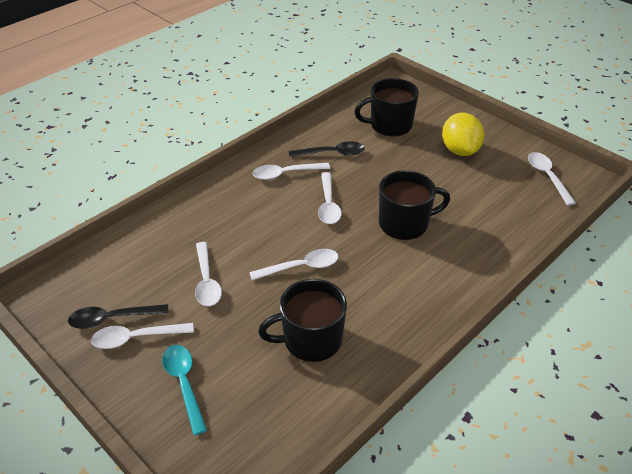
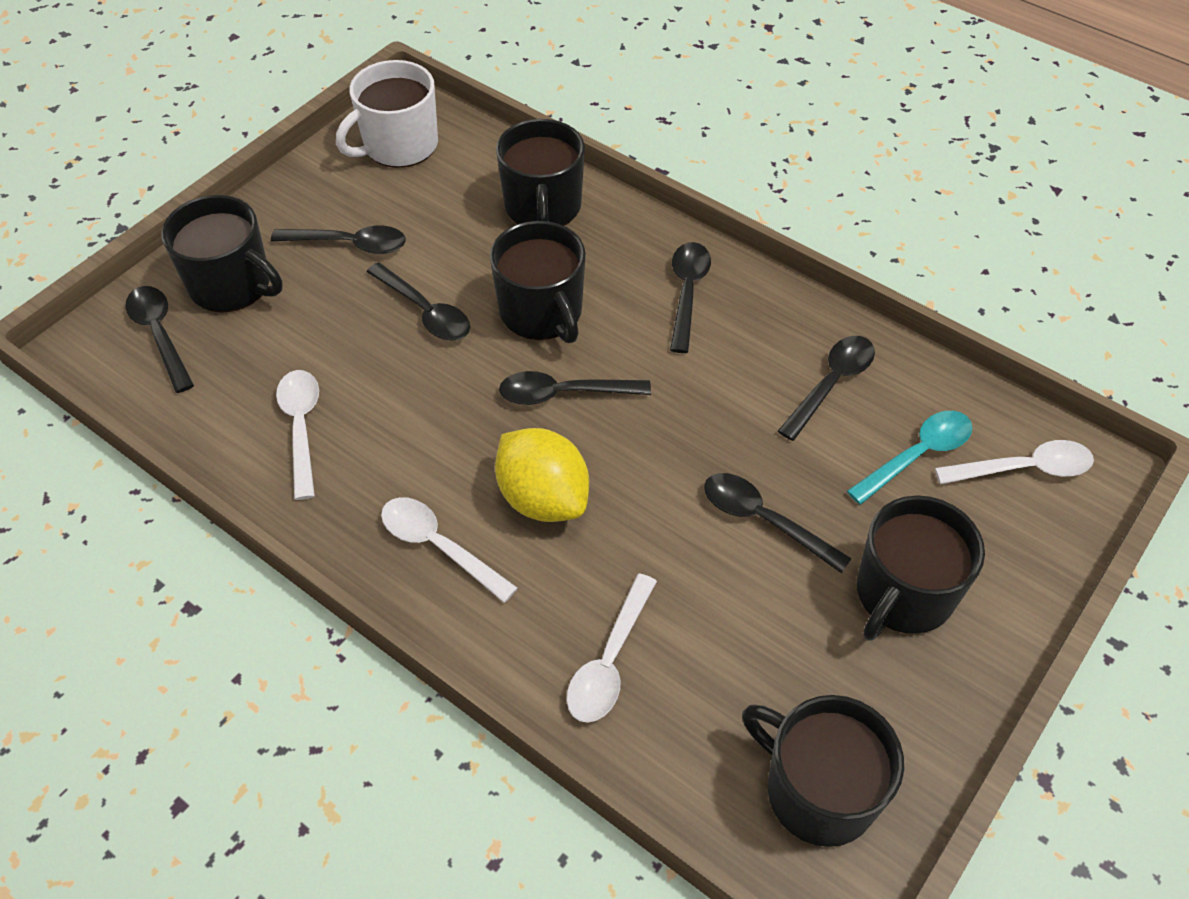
black mug: 3 -> 5
black spoon: 2 -> 7
white mug: 0 -> 1
white spoon: 6 -> 4

